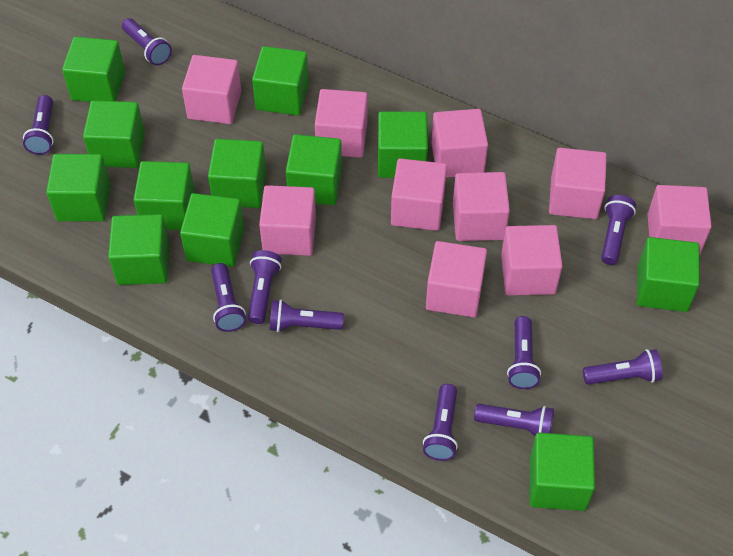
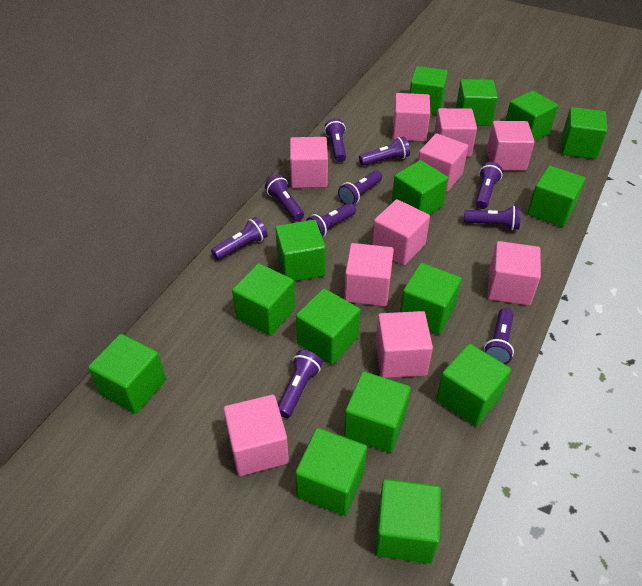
green cube: 12 -> 15

